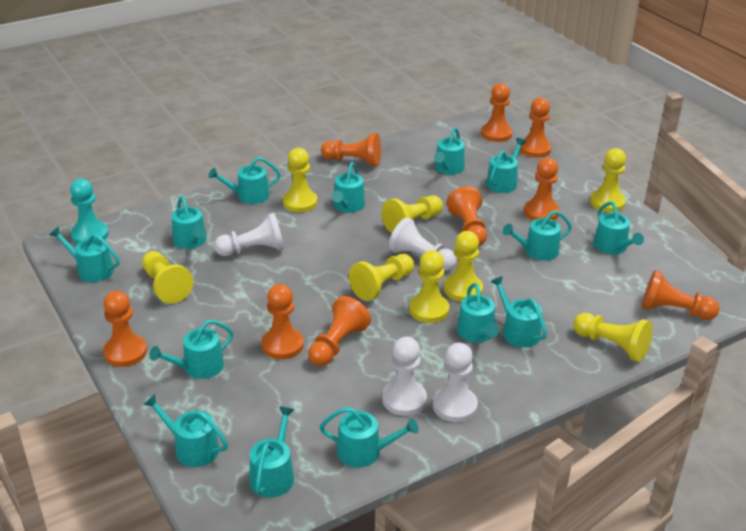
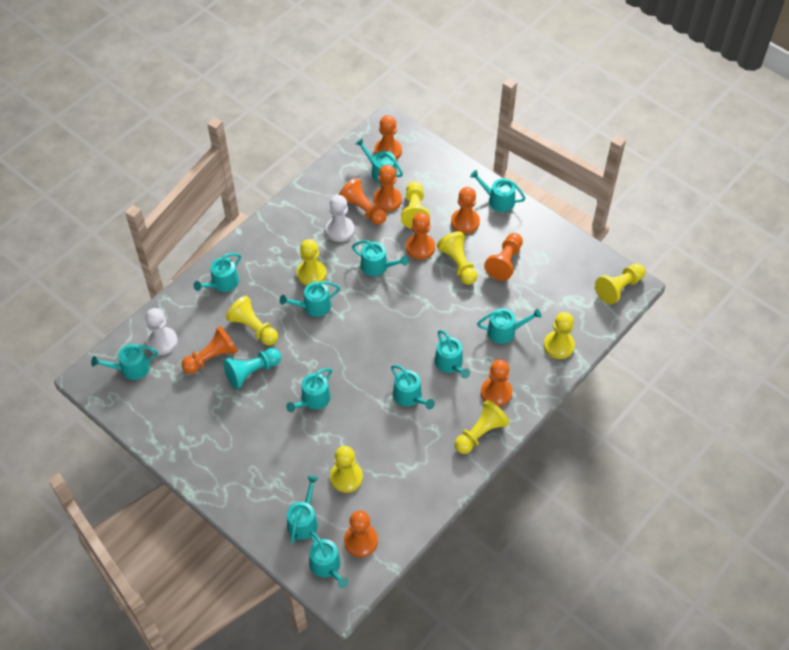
turquoise watering can: 14 -> 12
white pawn: 4 -> 2

